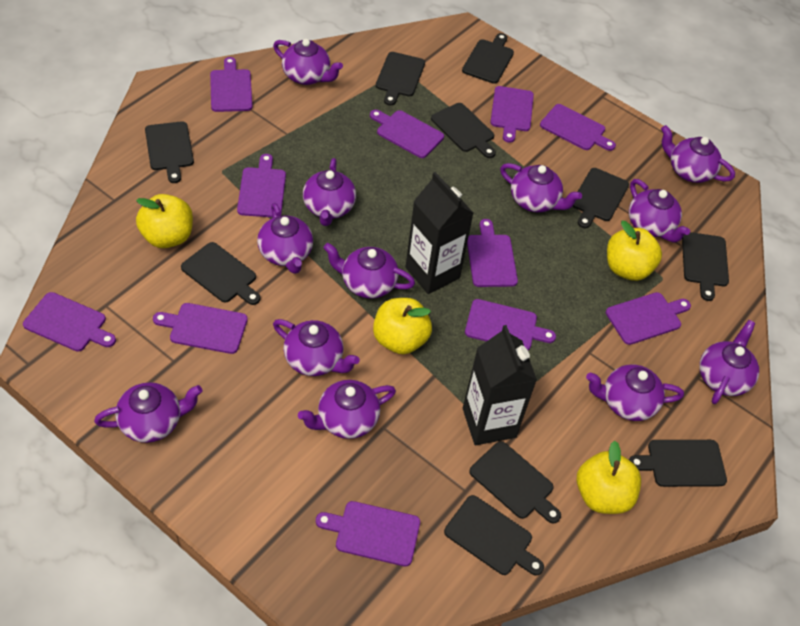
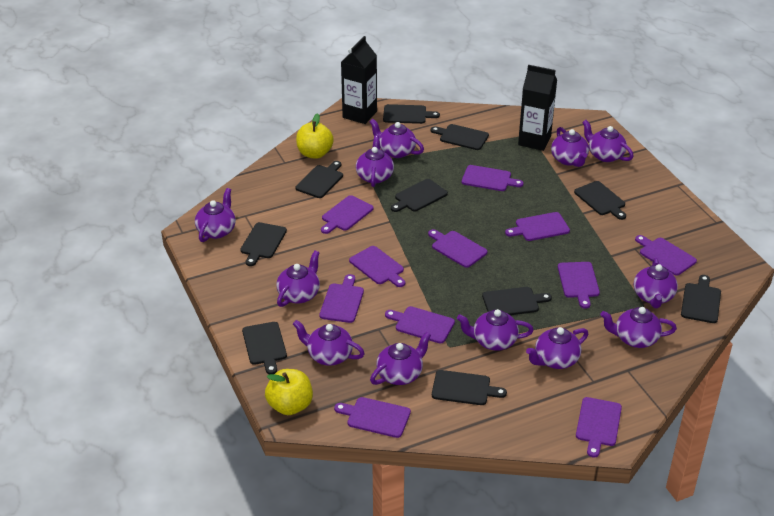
yellow apple: 4 -> 2

